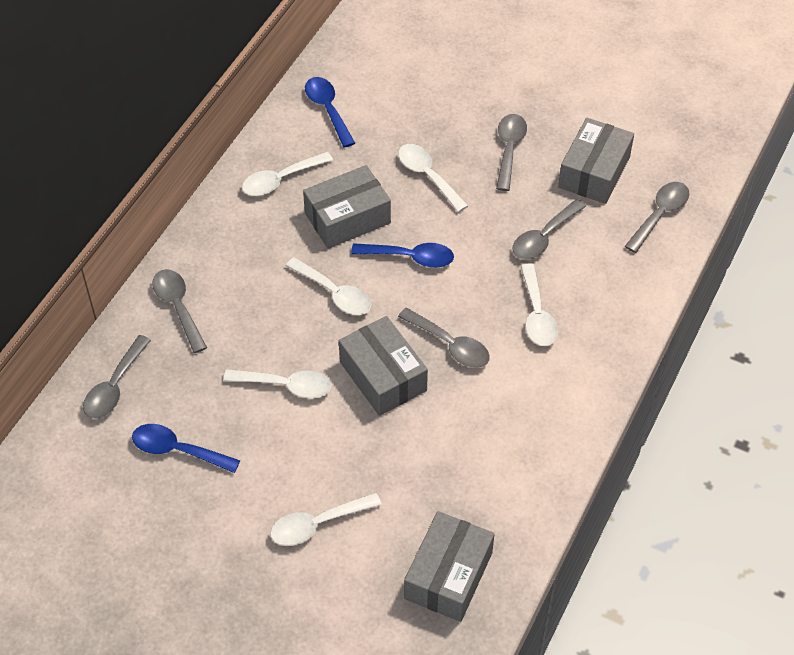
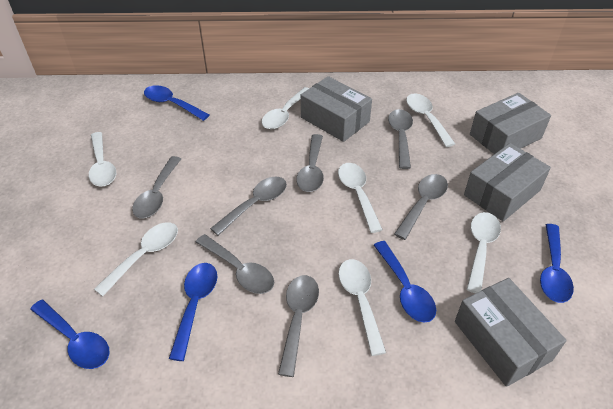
blue spoon: 3 -> 5
grey spoon: 6 -> 7
white spoon: 6 -> 7

